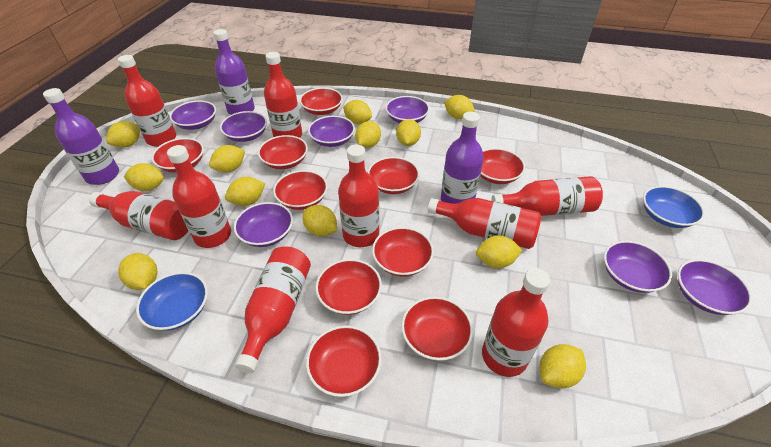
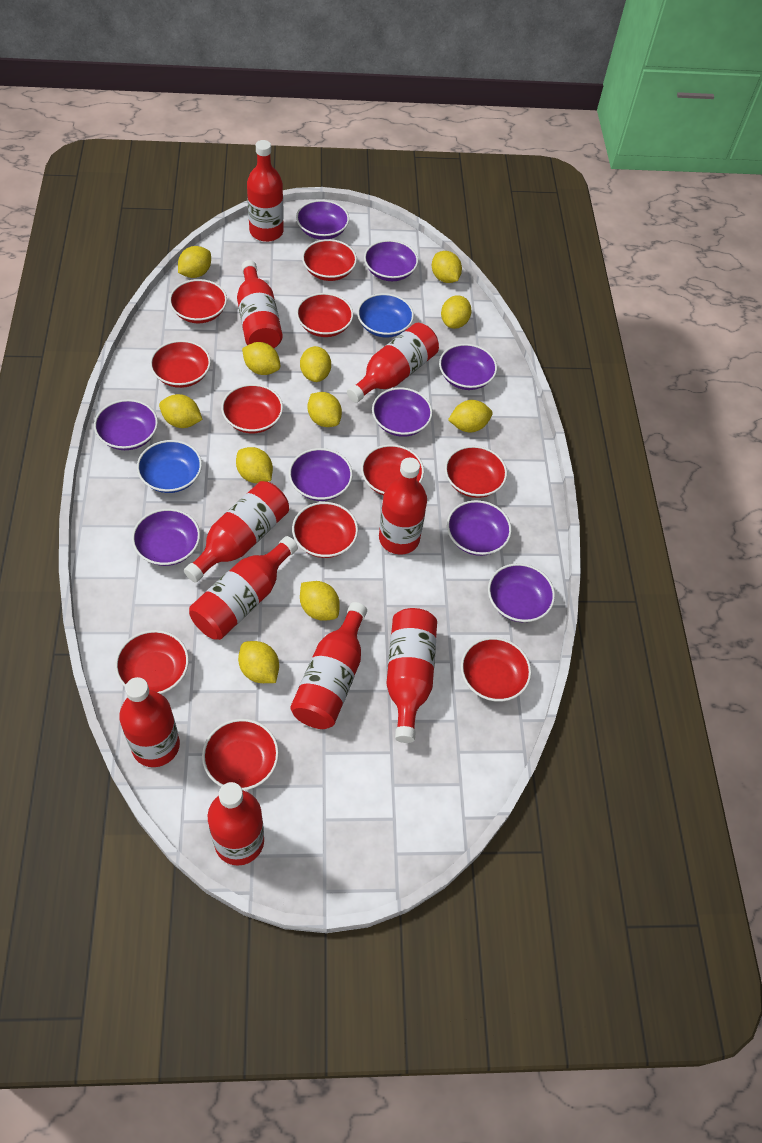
purple bottle: 3 -> 0
purple bowl: 7 -> 9
red bottle: 9 -> 10
red bowl: 10 -> 11
yellow lemon: 12 -> 11

